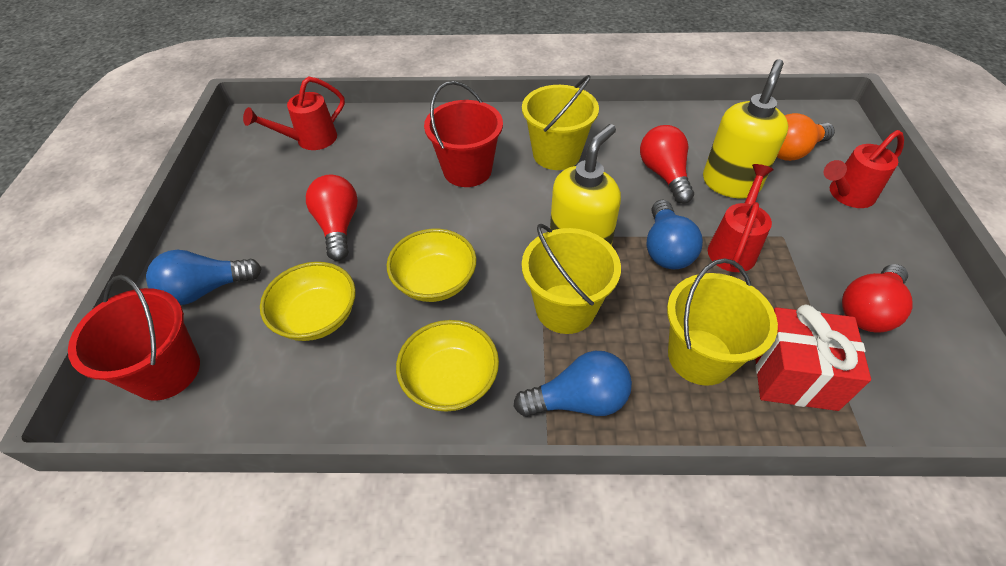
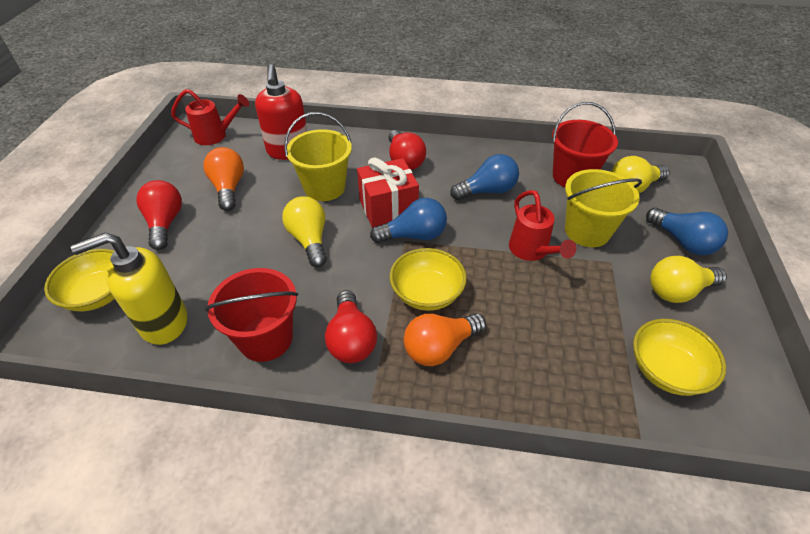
orange light bulb: 1 -> 2
red soap dispenser: 0 -> 1
red watering can: 3 -> 2
yellow bucket: 3 -> 2
yellow light bulb: 0 -> 3
yellow soap dispenser: 2 -> 1

